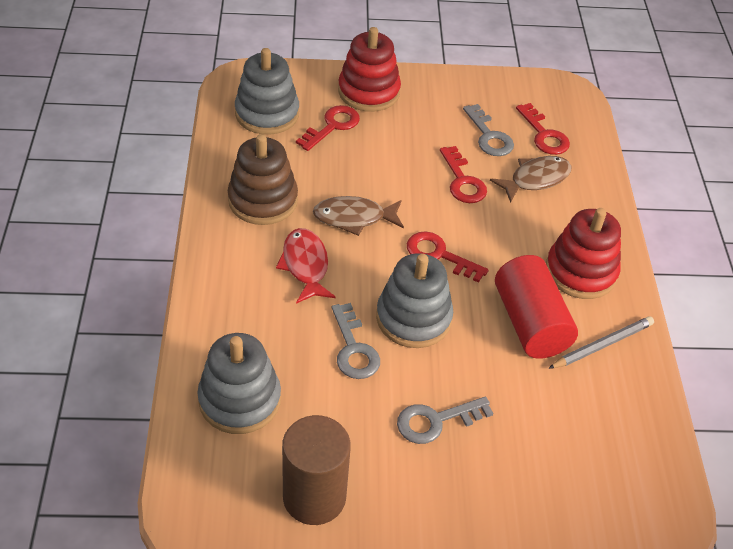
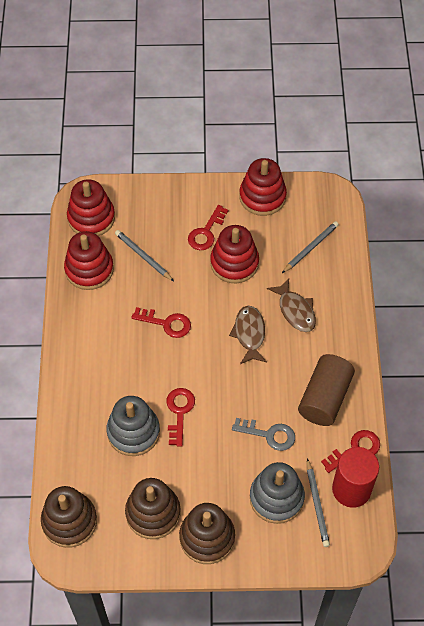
brown stacking toy: 1 -> 3
grey key: 3 -> 1
grey pencil: 1 -> 3
grey stacking toy: 3 -> 2
red fish: 1 -> 0
red stacking toy: 2 -> 4

